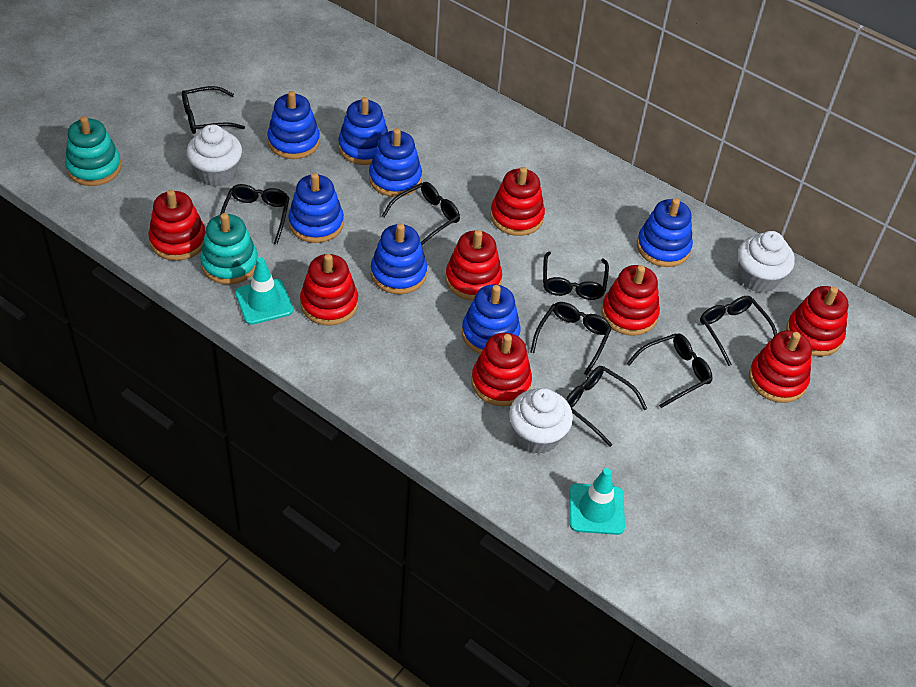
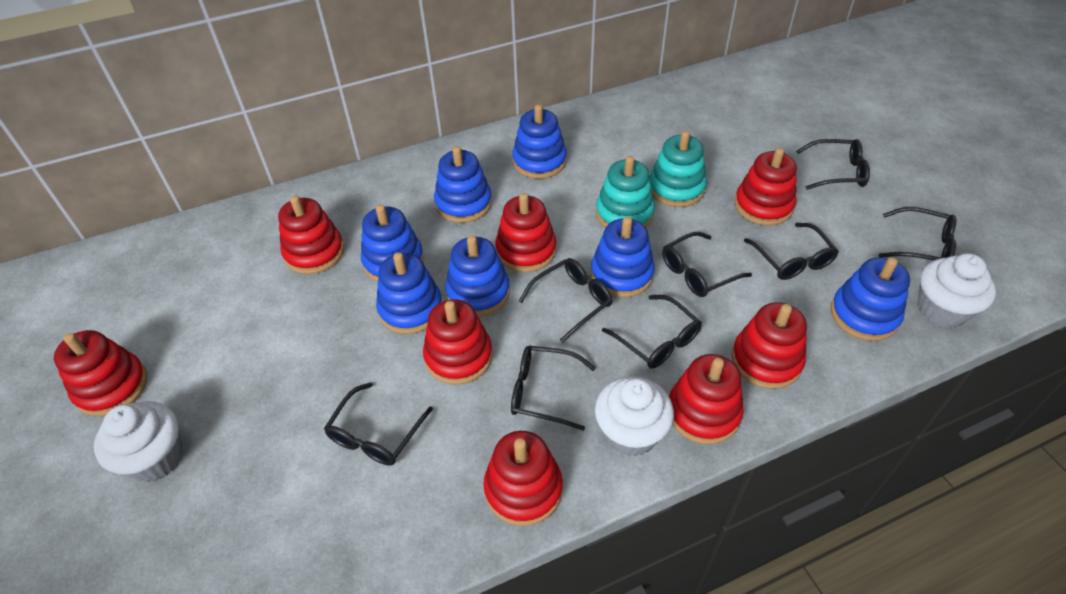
turquoise traffic cone: 2 -> 0

